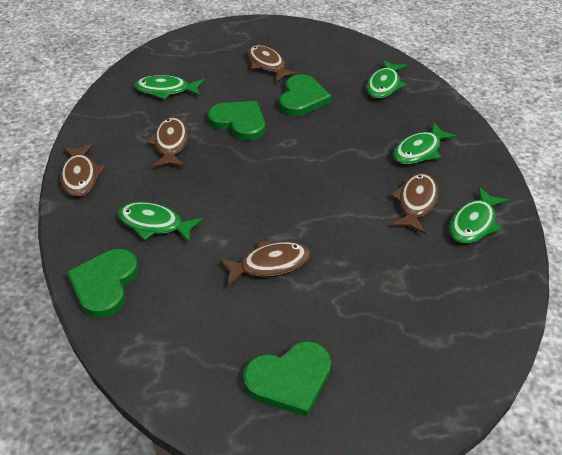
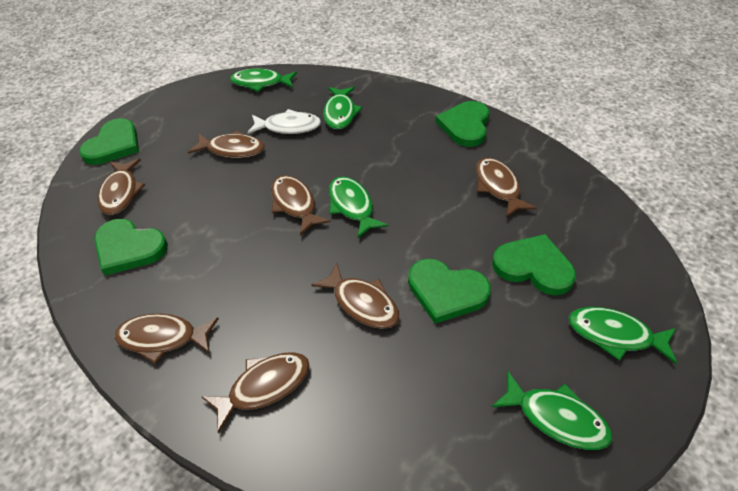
brown fish: 5 -> 7
green heart: 4 -> 5
white fish: 0 -> 1

